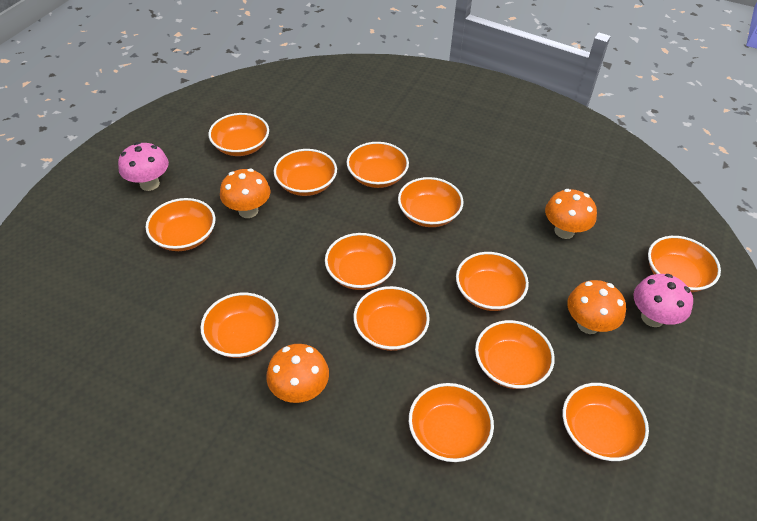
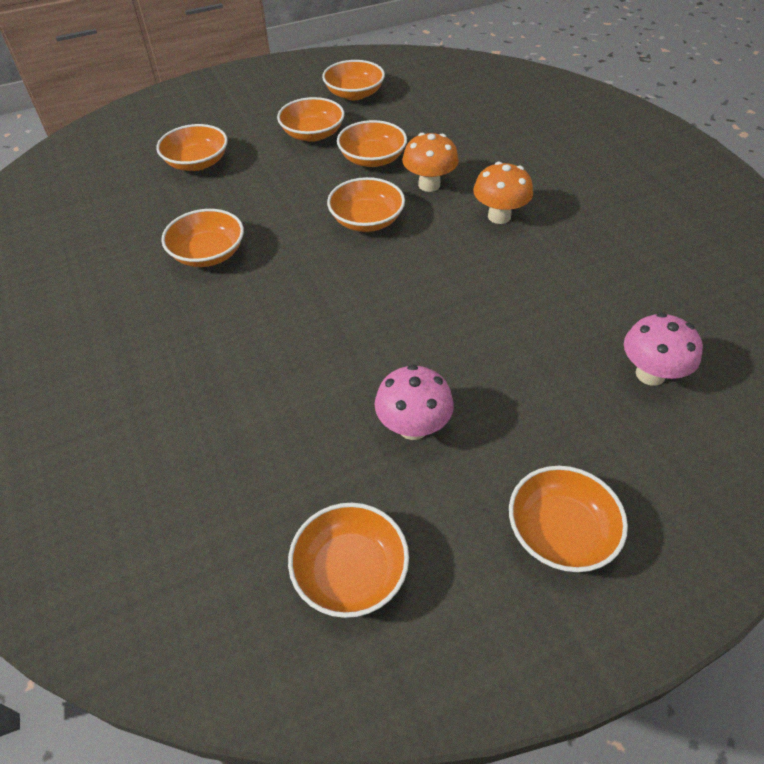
orange bowl: 13 -> 8
orange mushroom: 4 -> 2

